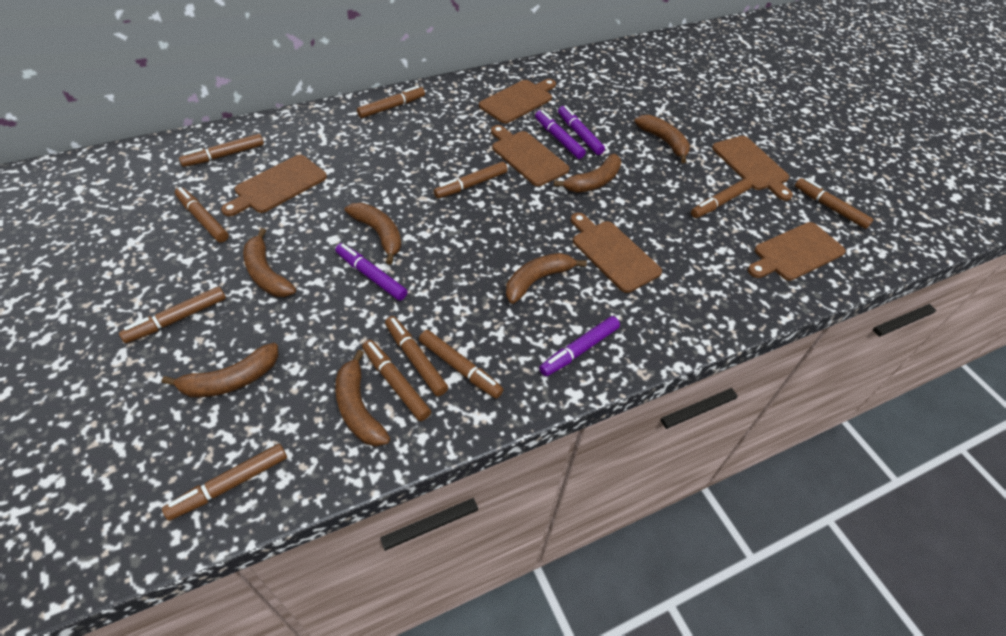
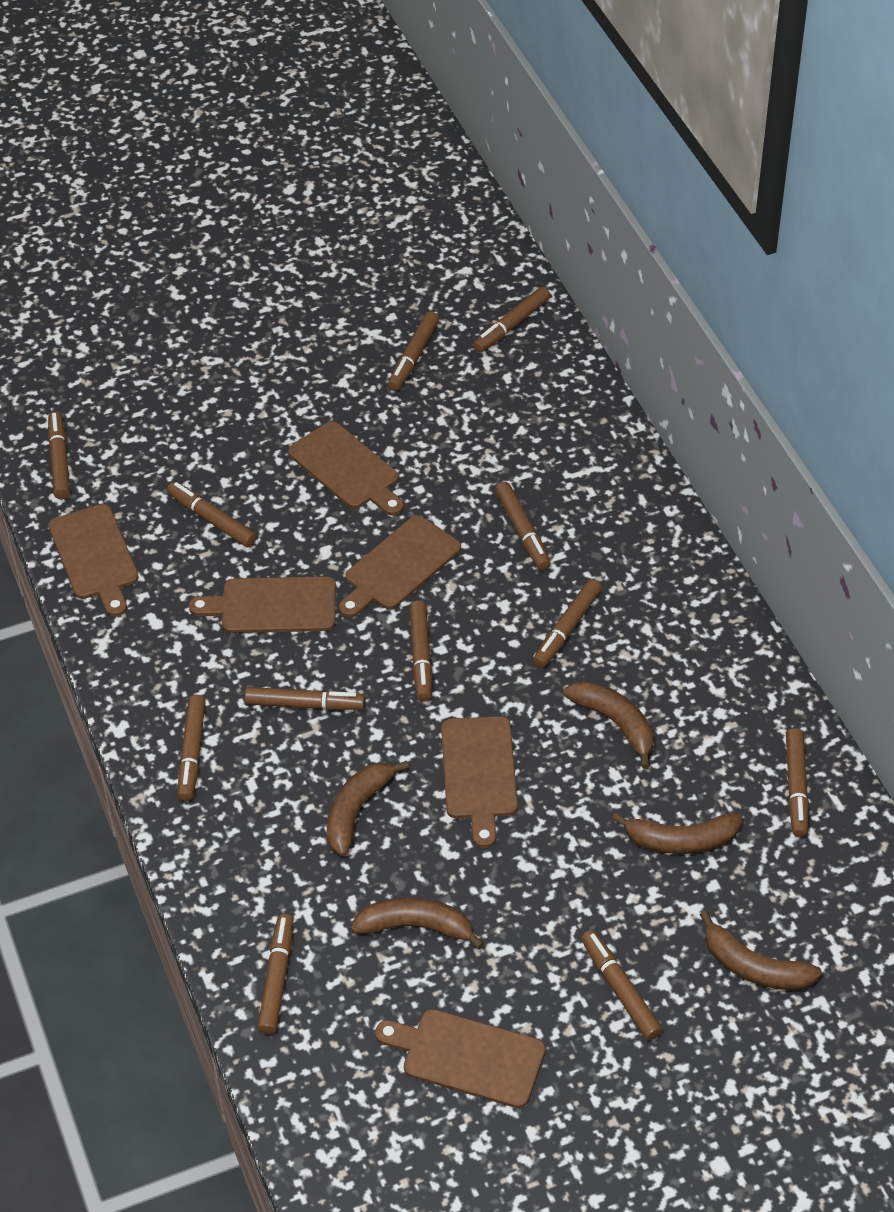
brown banana: 7 -> 5
brown marker: 11 -> 12
purple marker: 4 -> 0

